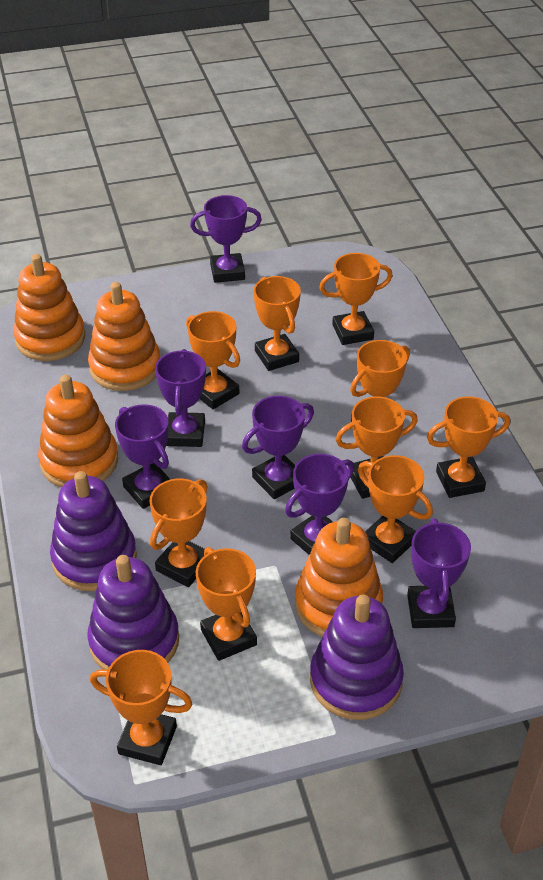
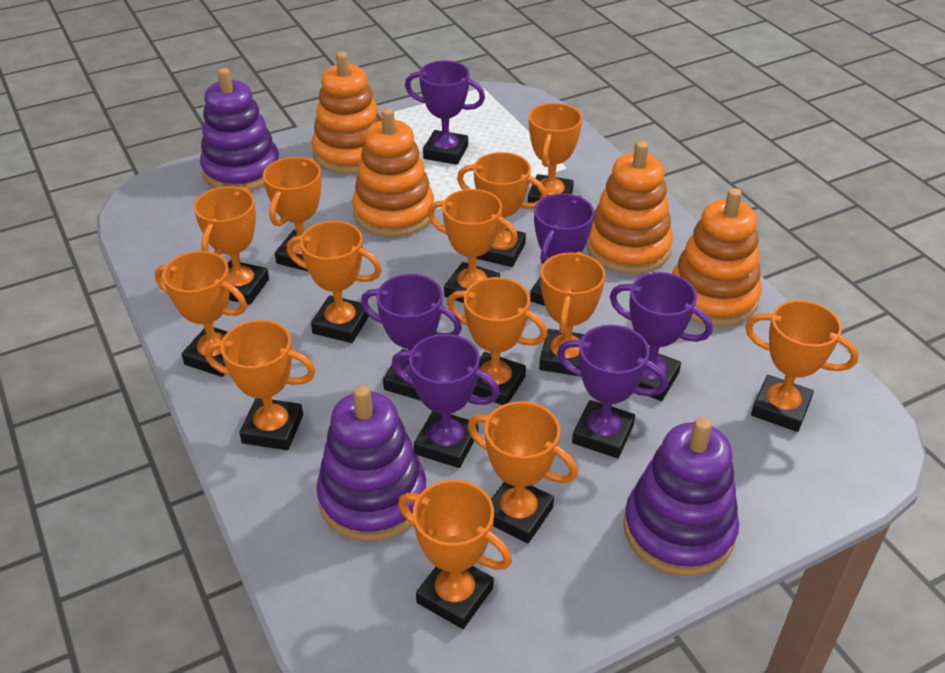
orange trophy: 10 -> 13

